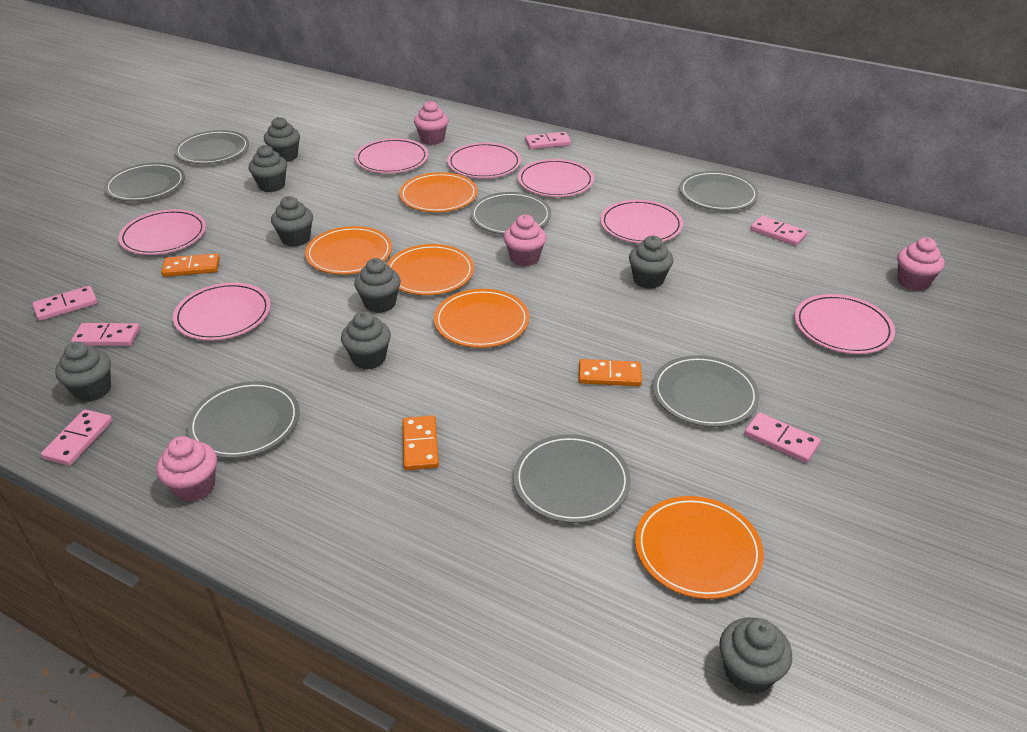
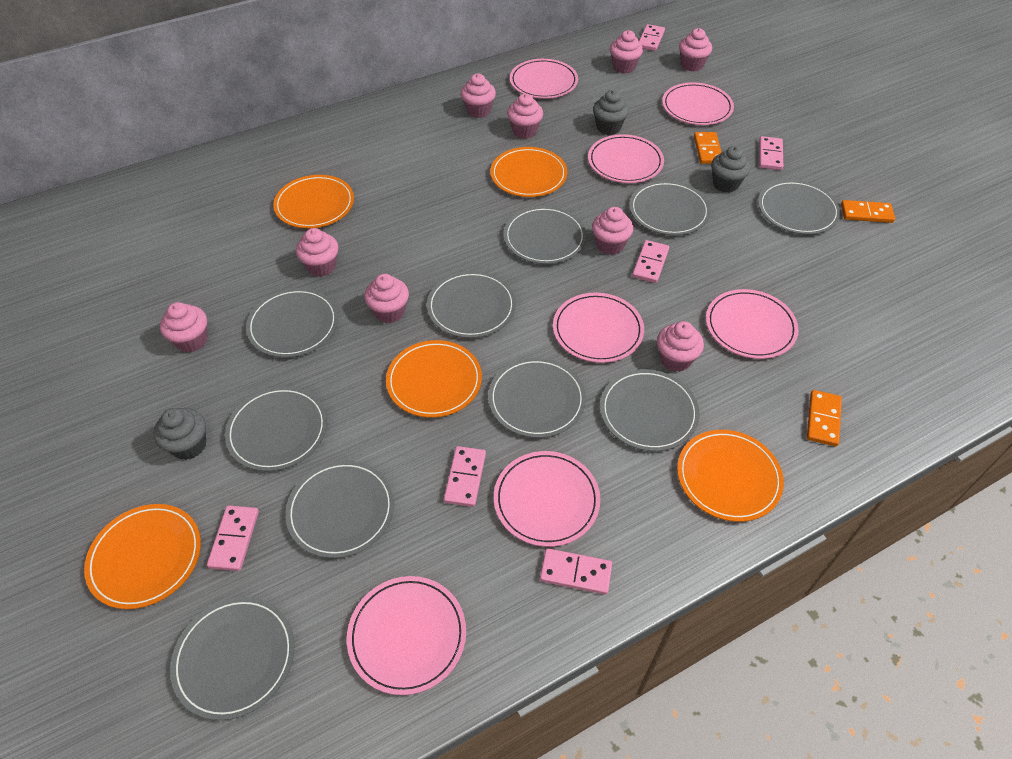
grey cupcake: 8 -> 3
grey plate: 7 -> 10
pink cupcake: 4 -> 9

